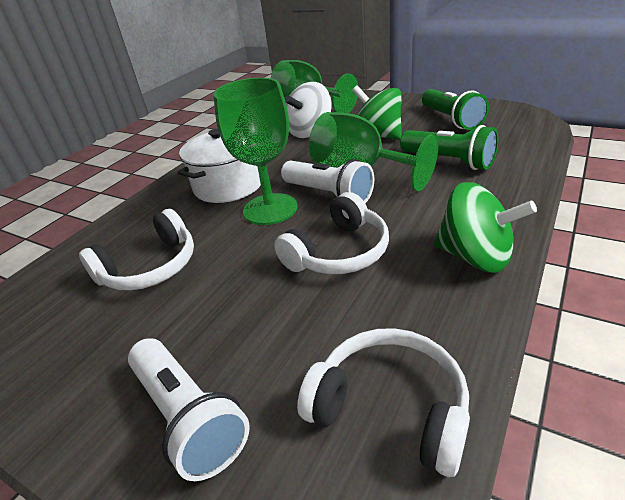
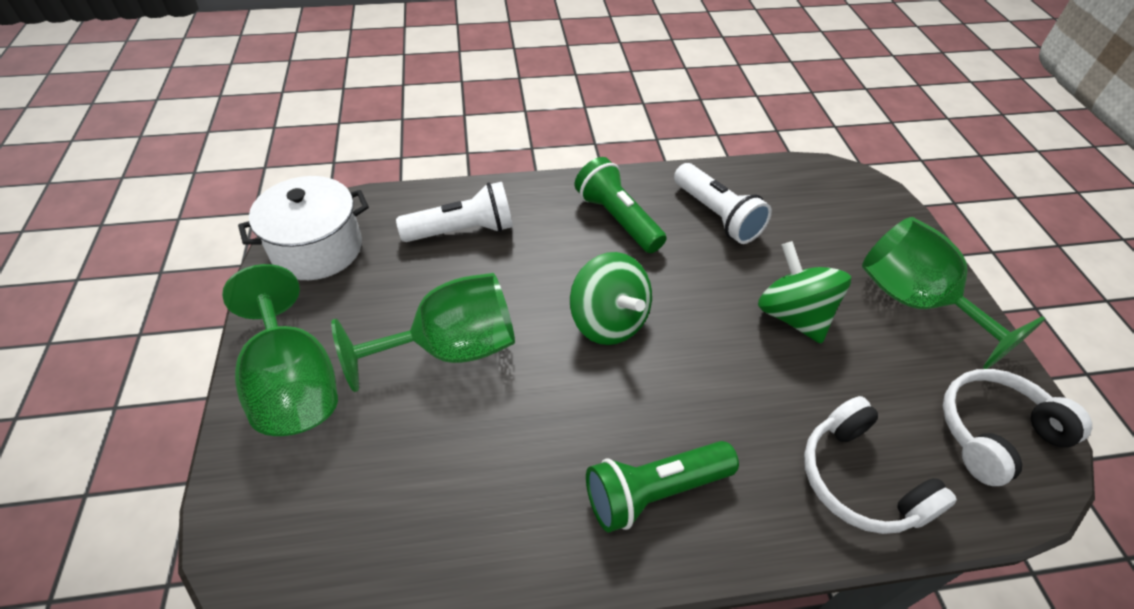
white headphones: 3 -> 2
white spinning top: 1 -> 0

